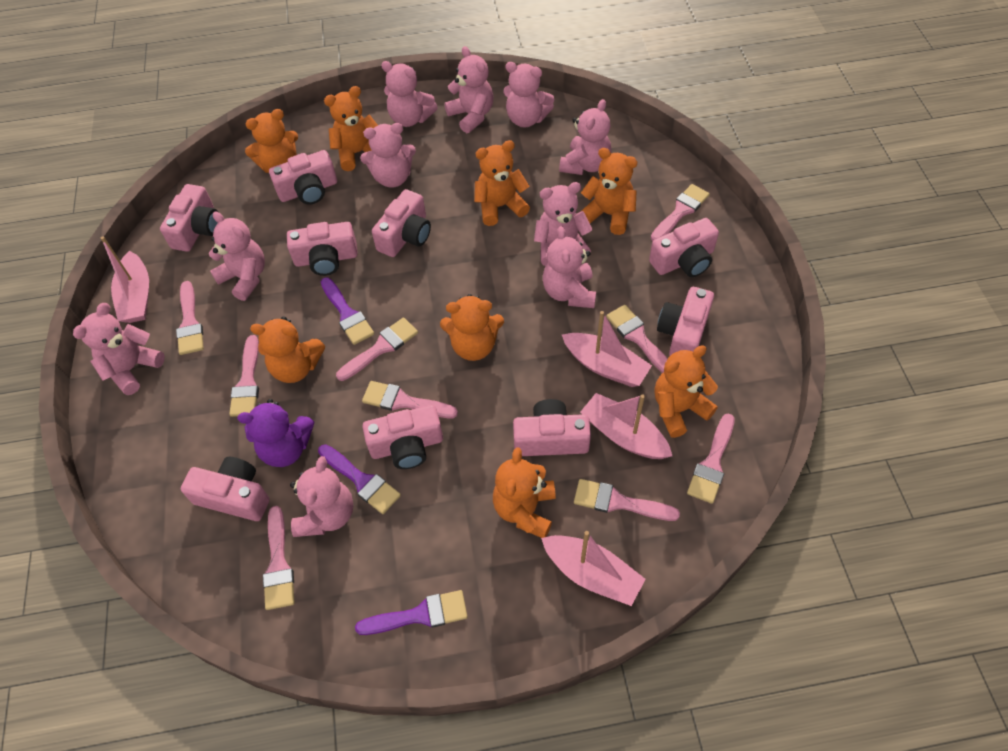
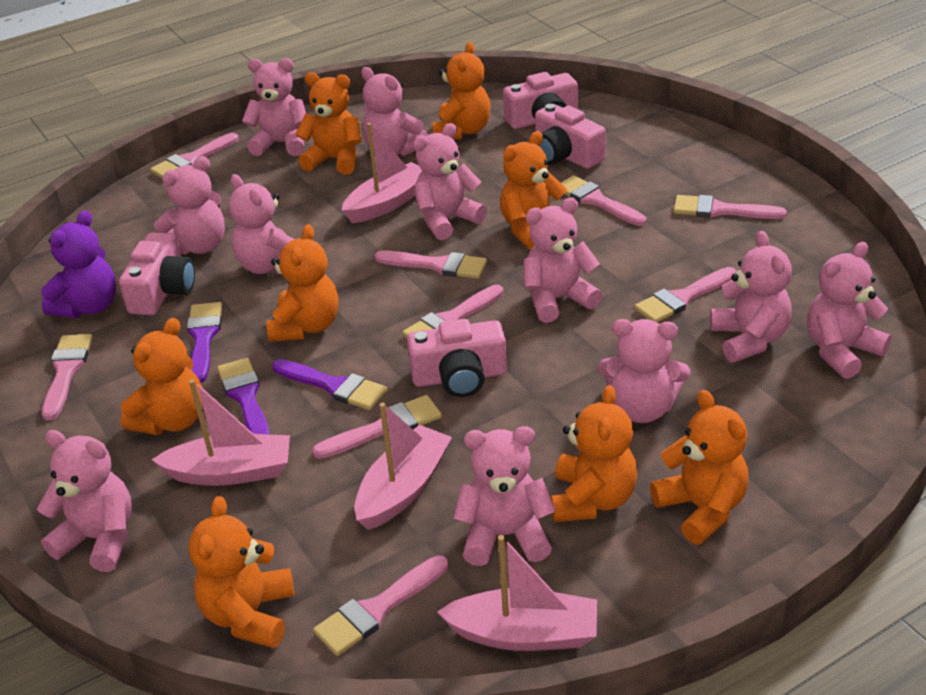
pink camera: 9 -> 4
pink teddy bear: 10 -> 11

